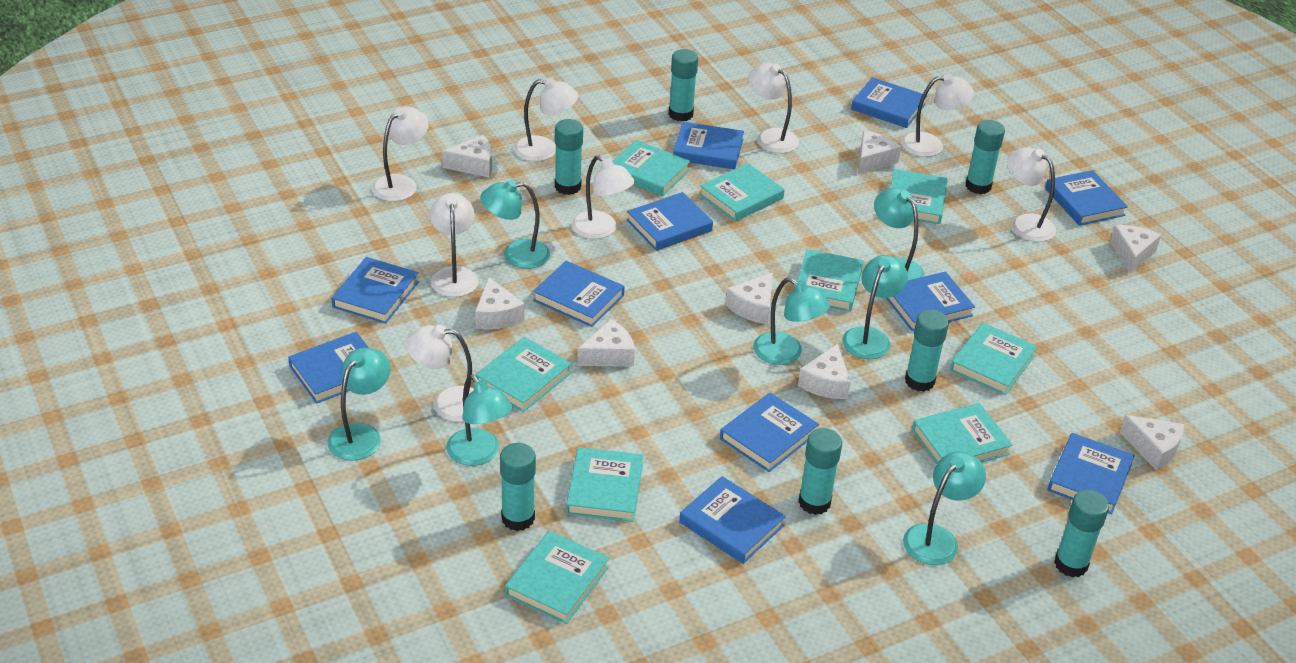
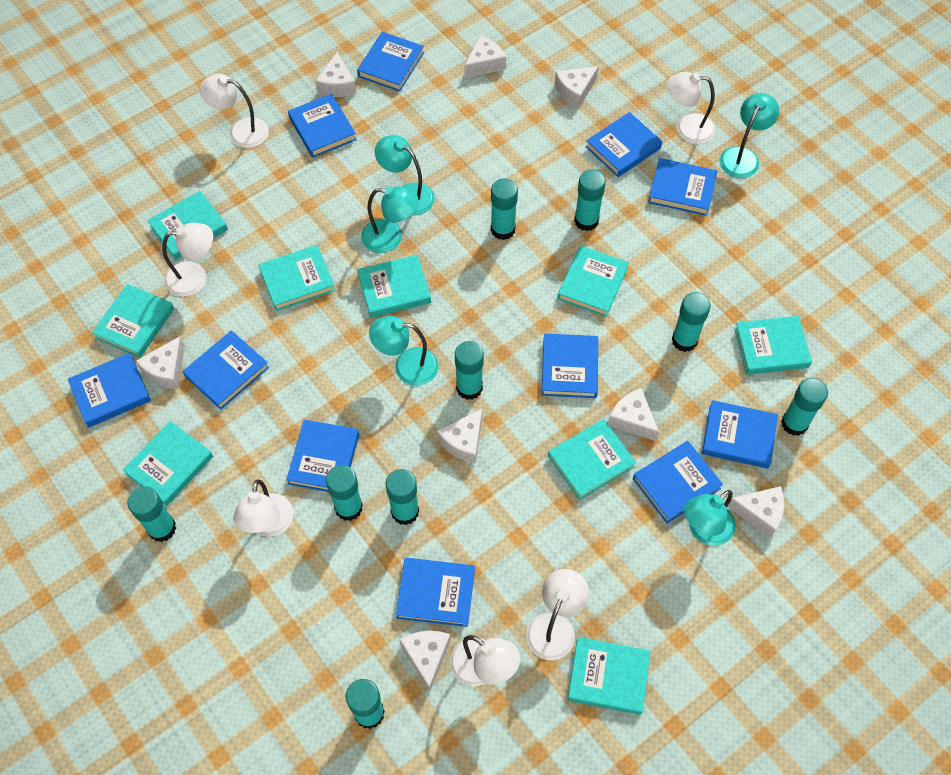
turquoise glue stick: 7 -> 9
turquoise lamp: 7 -> 5
white lamp: 8 -> 6

